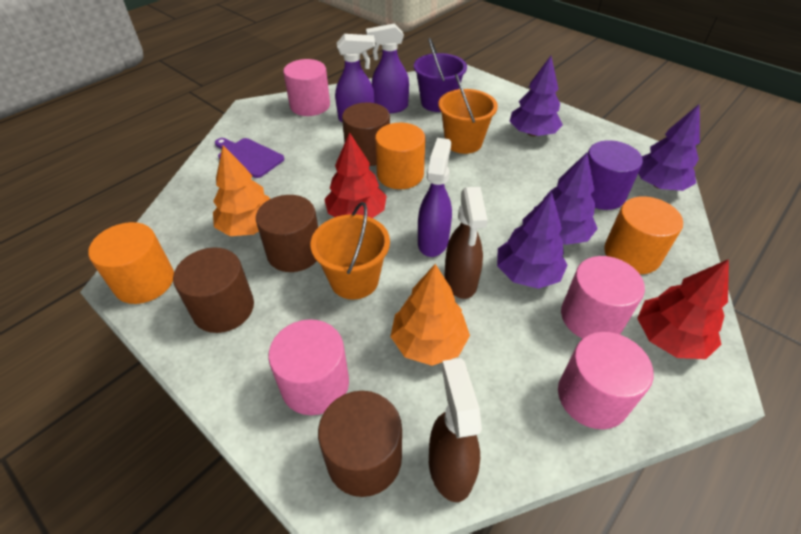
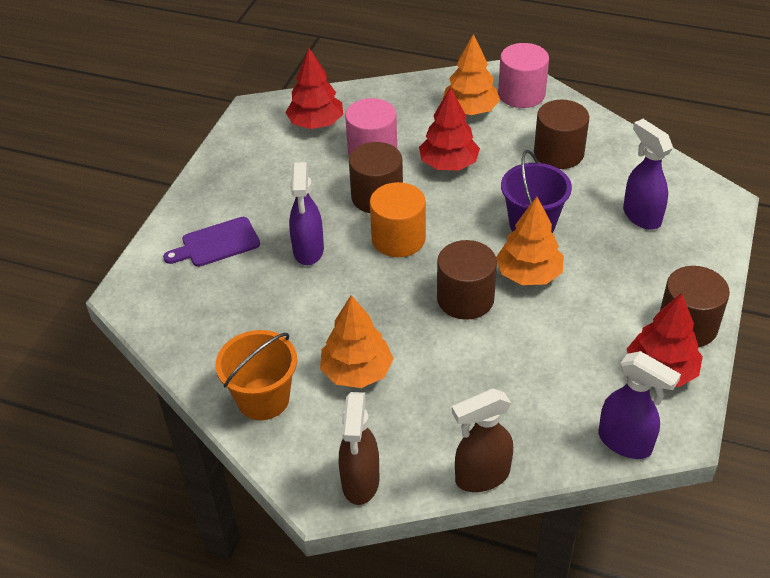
orange bucket: 2 -> 1
orange cylinder: 3 -> 1
orange tree: 2 -> 3
pink cylinder: 4 -> 2
purple cylinder: 1 -> 0
purple tree: 4 -> 0
red tree: 2 -> 3

